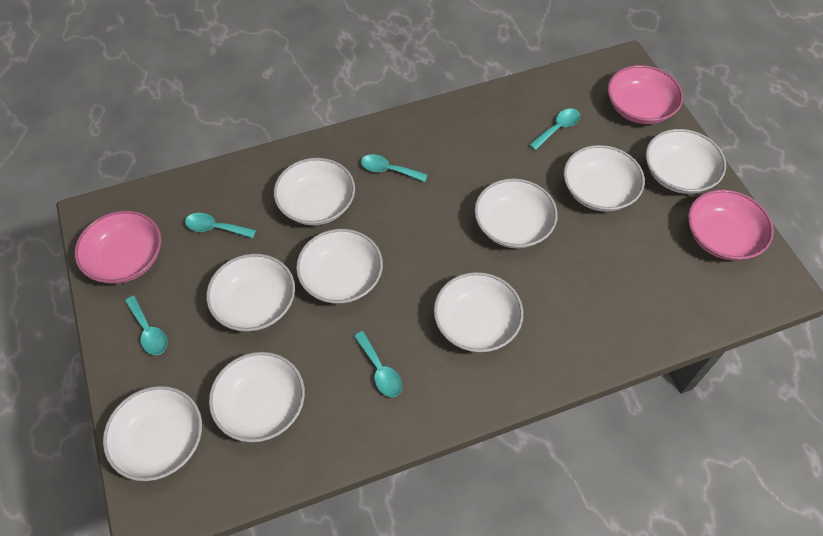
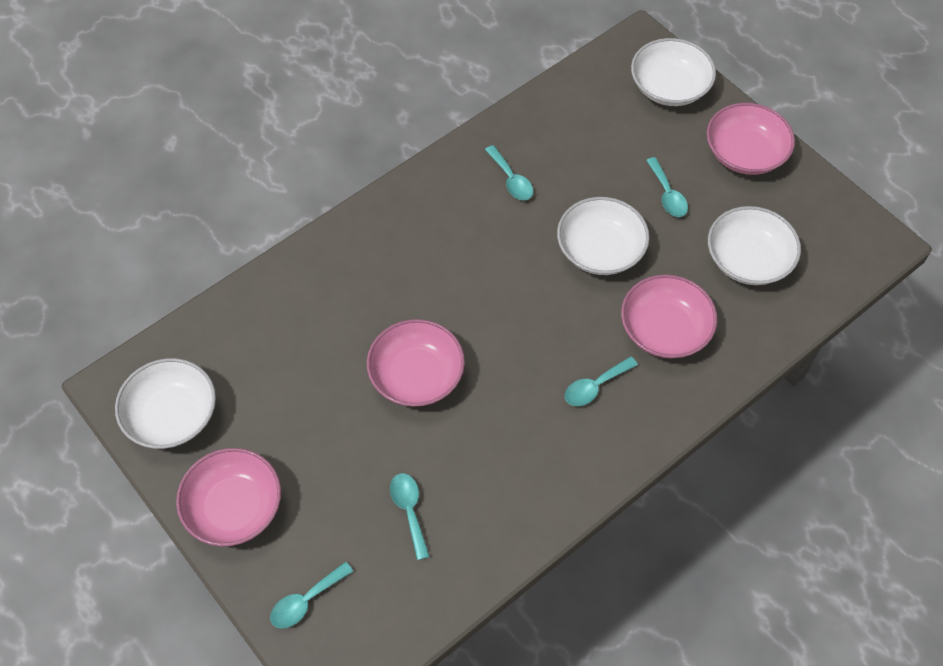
pink bowl: 3 -> 4
white bowl: 9 -> 4

